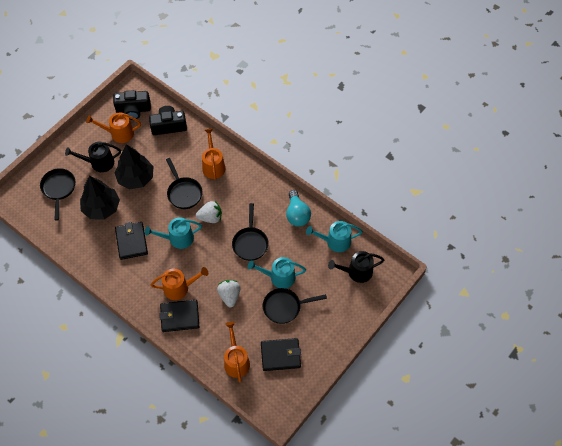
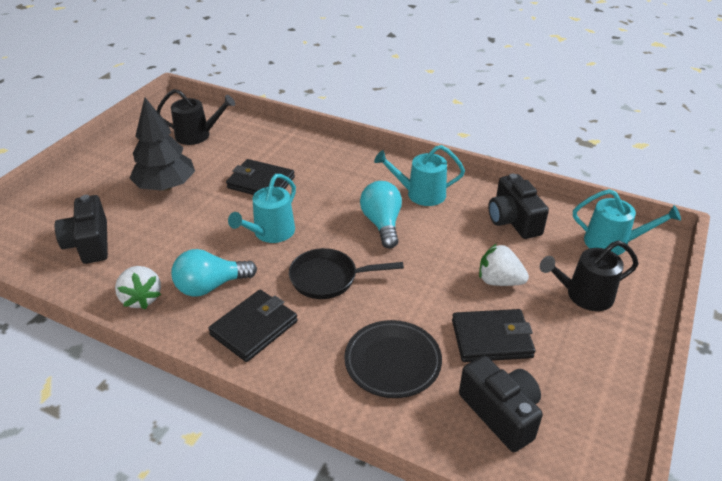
black camera: 2 -> 3
black pan: 4 -> 1
black plate: 0 -> 1
black tree: 2 -> 1
orange watering can: 4 -> 0
turquoise light bulb: 1 -> 2

